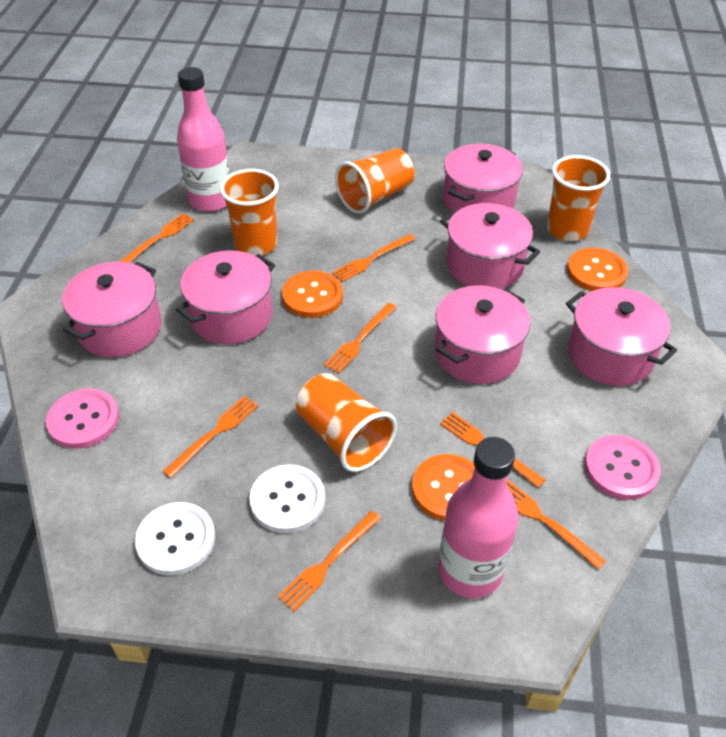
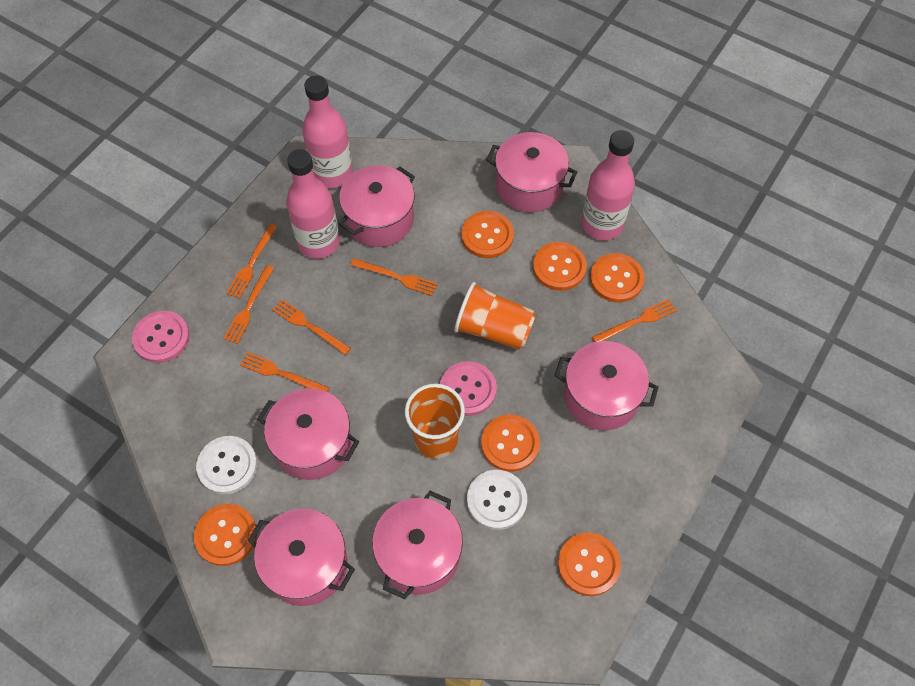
orange button: 3 -> 6
orange cup: 4 -> 2
orange fork: 7 -> 6
pink bottle: 2 -> 3

